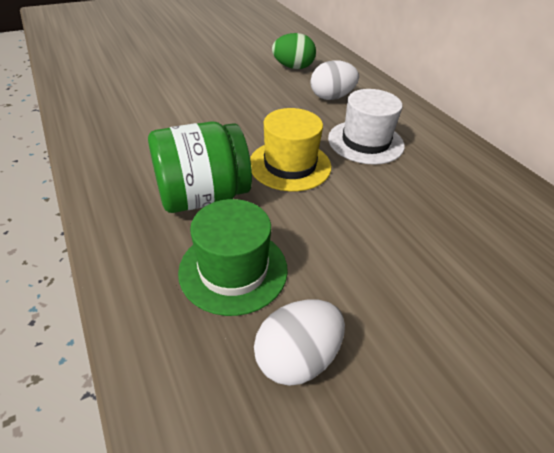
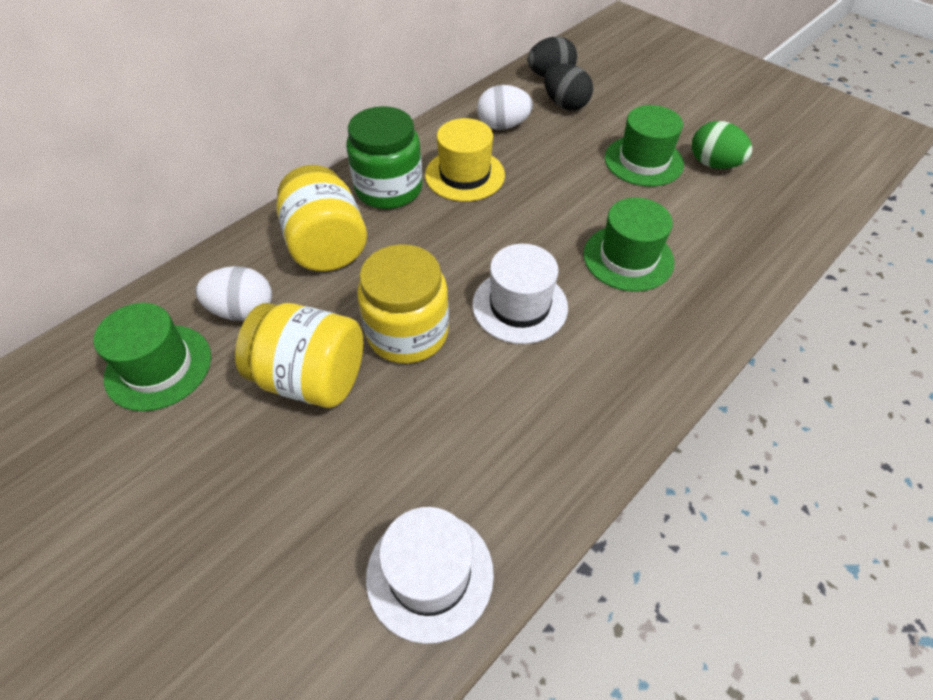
black egg: 0 -> 2
green hat: 1 -> 3
white hat: 1 -> 2
yellow jar: 0 -> 3

